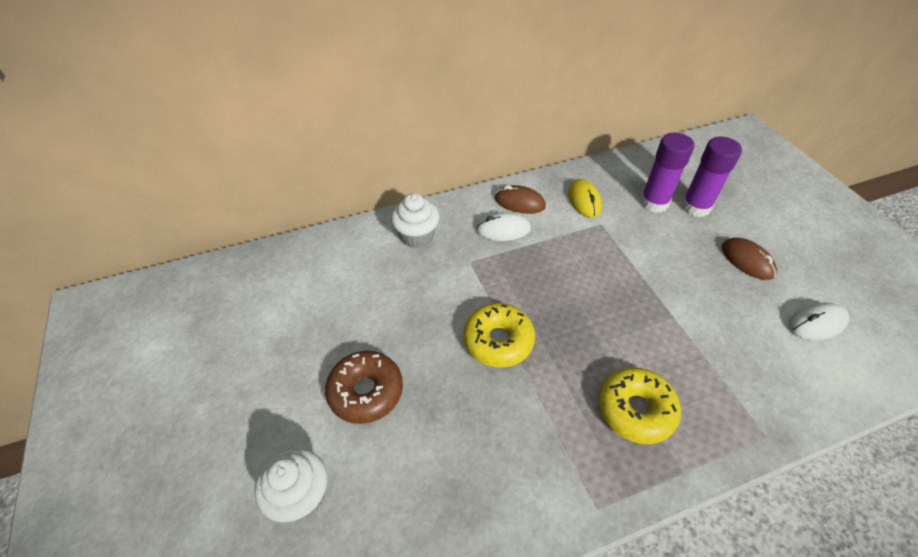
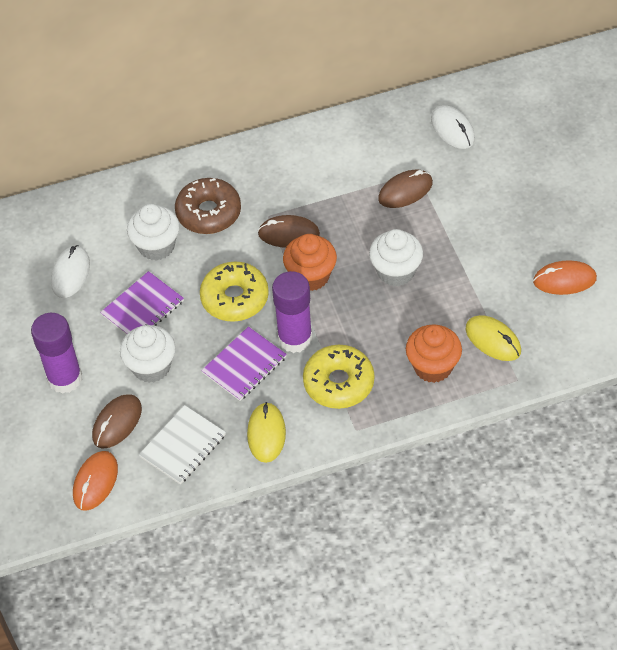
brown mouse: 2 -> 3
orange cupcake: 0 -> 2
orange mouse: 0 -> 2
purple notebook: 0 -> 2
white cupcake: 2 -> 3
white notebook: 0 -> 1
yellow mouse: 1 -> 2

